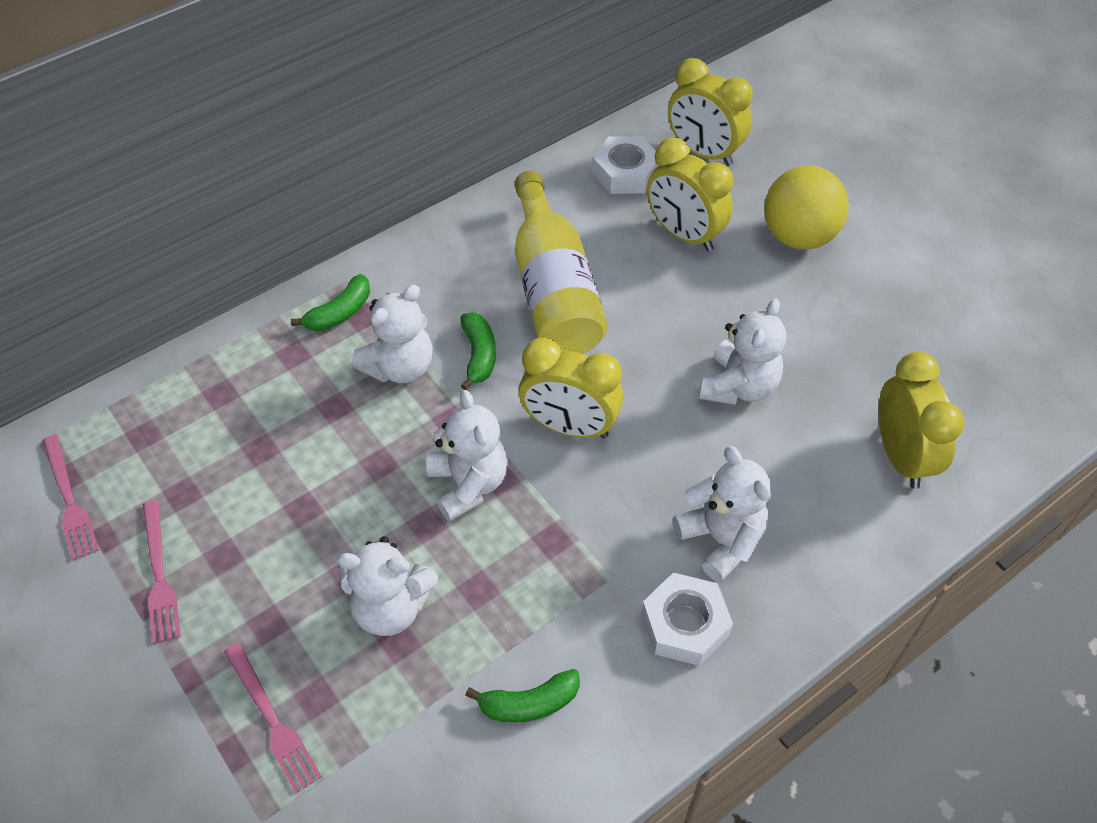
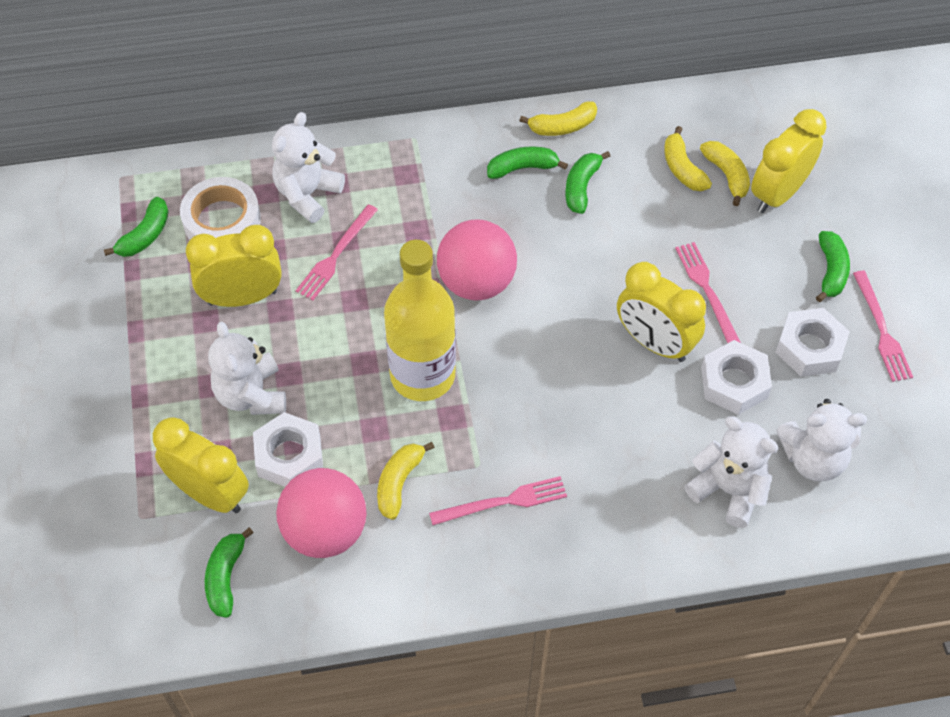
green banana: 3 -> 5
pink ball: 0 -> 2
pink fork: 3 -> 4
white nut: 2 -> 3
white tape: 0 -> 1
white teddy bear: 5 -> 4
yellow ball: 1 -> 0
yellow banana: 0 -> 4

